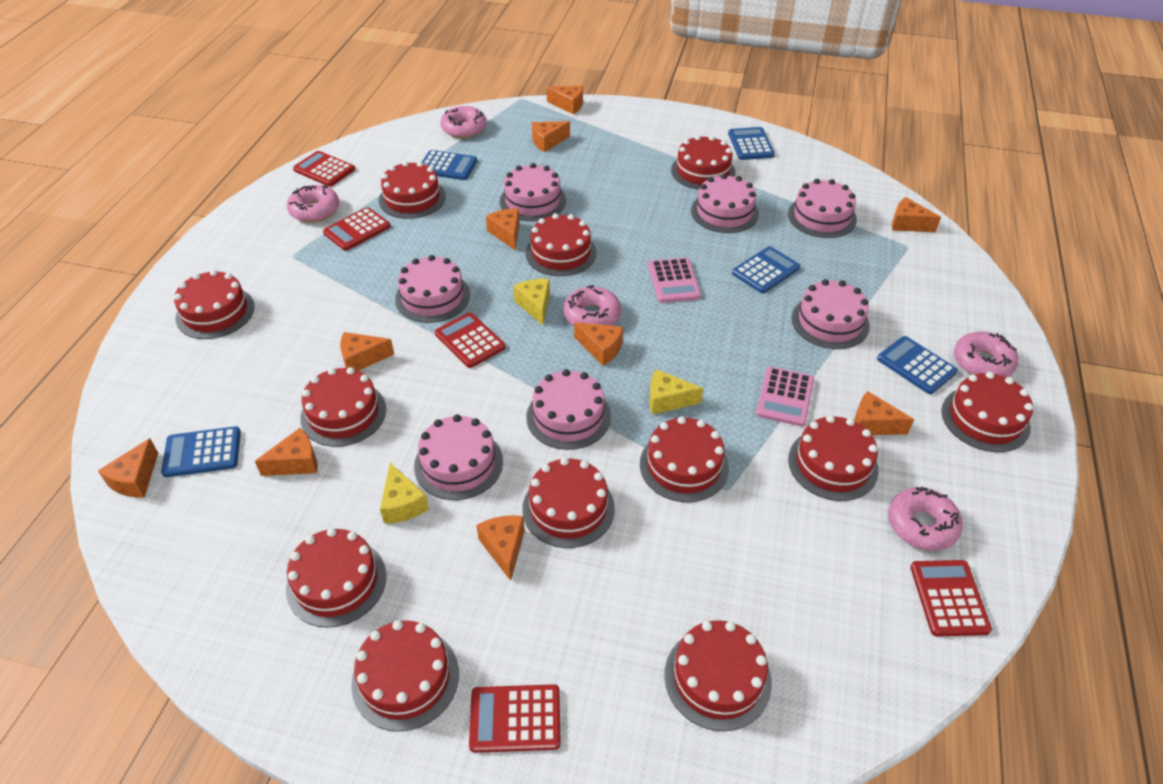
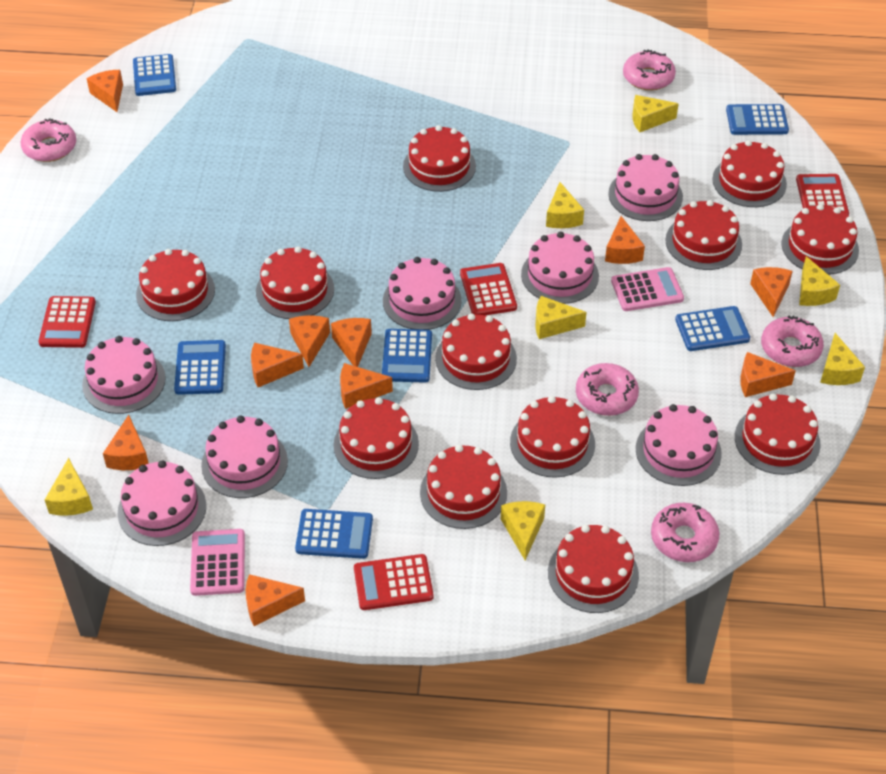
blue calculator: 5 -> 6
red calculator: 5 -> 4
yellow cheese: 3 -> 7

